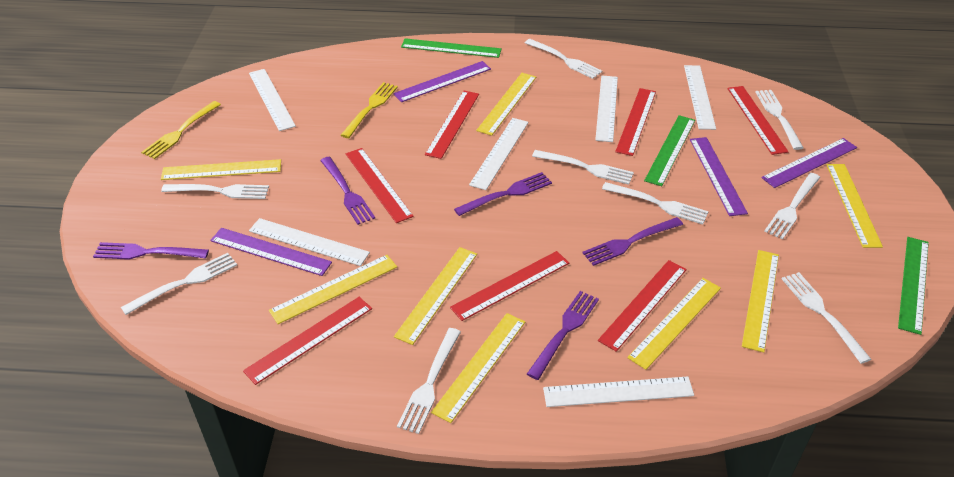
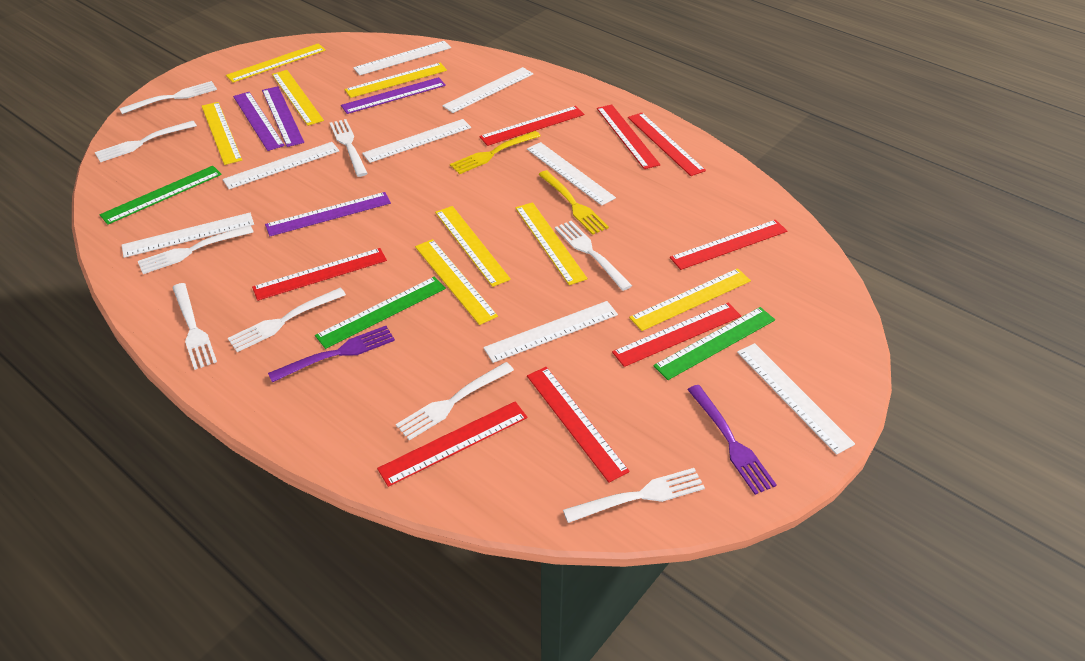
purple fork: 5 -> 2
red ruler: 7 -> 8
white ruler: 6 -> 8

